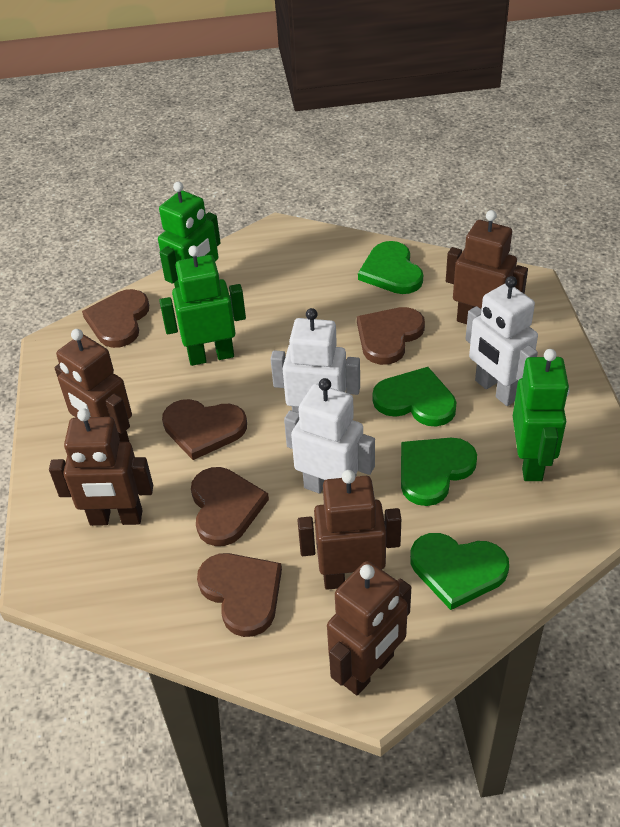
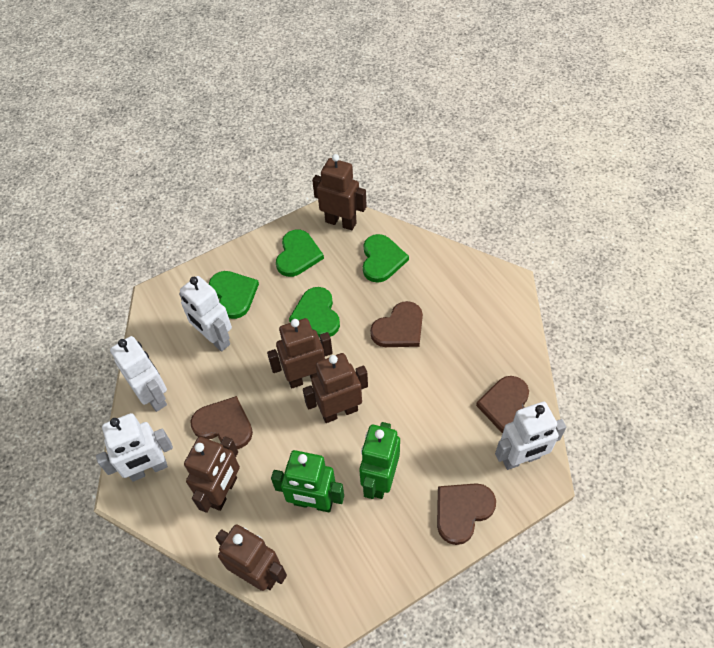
brown heart: 5 -> 4
green robot: 3 -> 2
white robot: 3 -> 4

